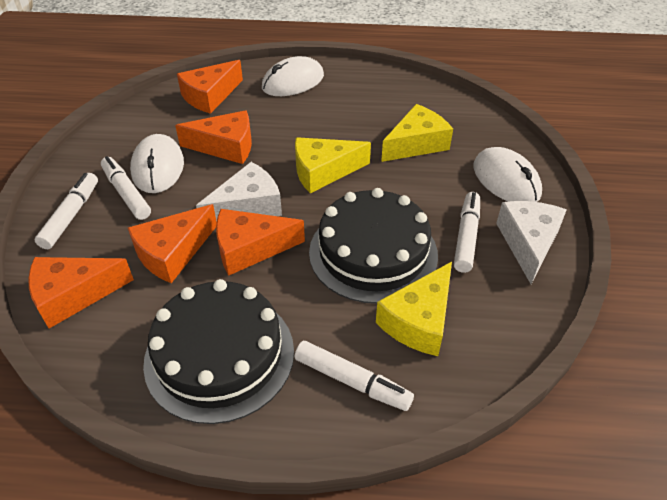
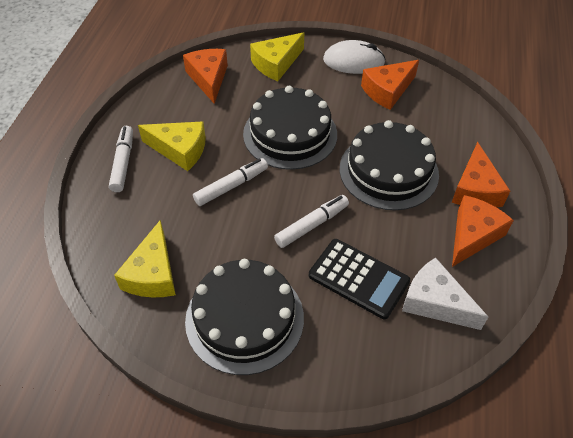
black cake: 2 -> 3
black calculator: 0 -> 1
orange cheese: 5 -> 4
white cheese: 2 -> 1
white marker: 4 -> 3
white mouse: 3 -> 1

